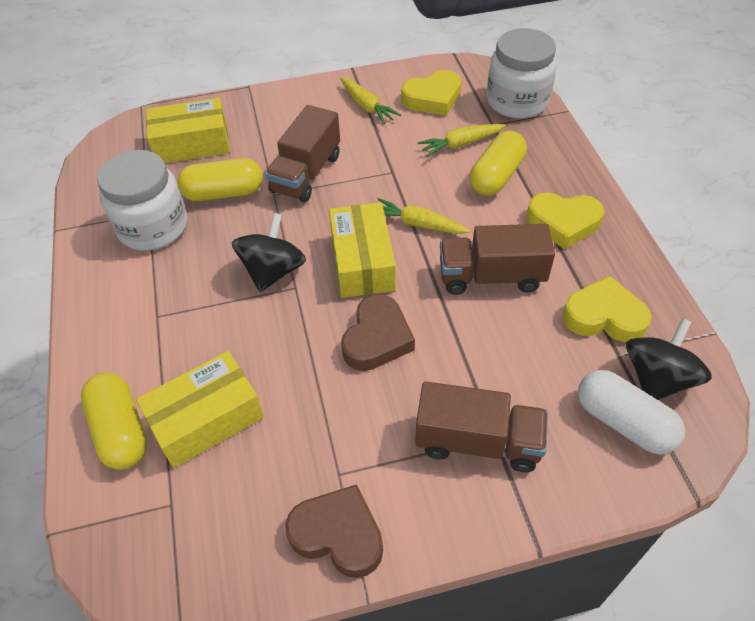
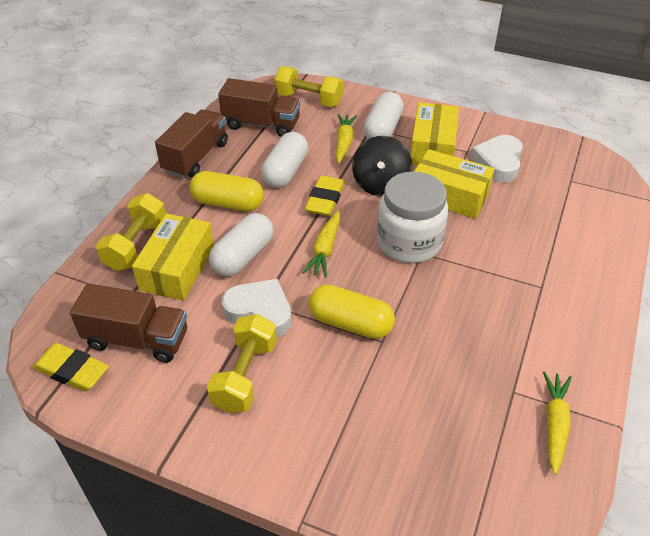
black spinning top: 2 -> 1
brown heart: 2 -> 0
white capsule: 1 -> 3
white heart: 0 -> 2
white jar: 2 -> 1
yellow capsule: 3 -> 2
yellow dumbbell: 0 -> 3
yellow eraser: 0 -> 2
yellow heart: 3 -> 0

